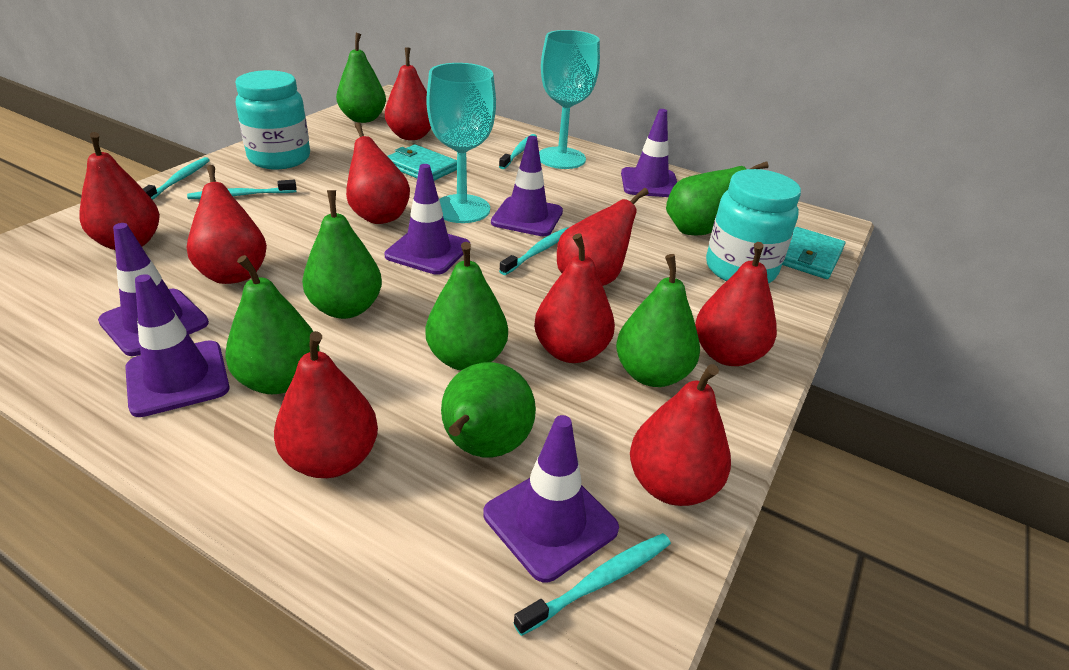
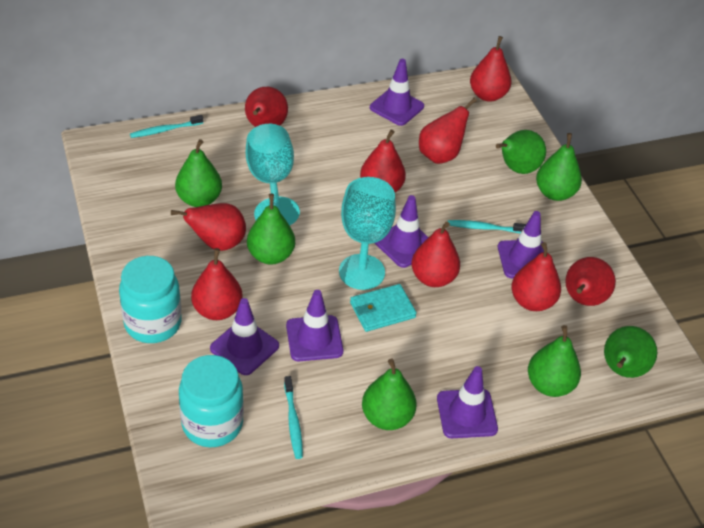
turquoise toothbrush: 5 -> 3
turquoise wallet: 2 -> 1

